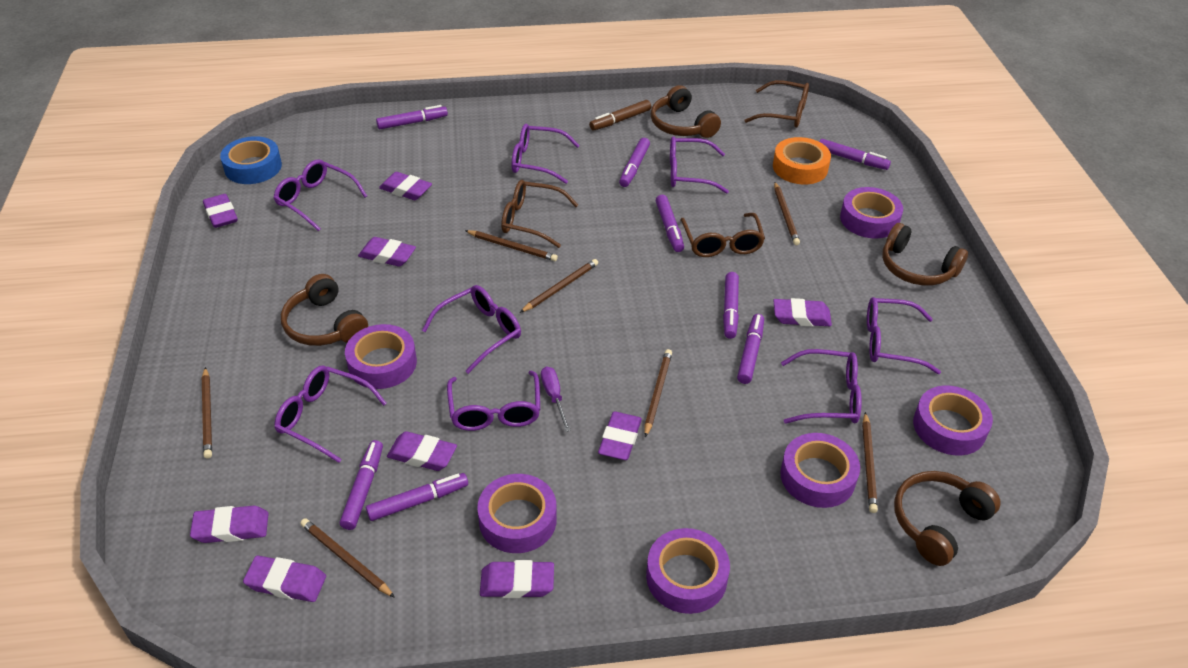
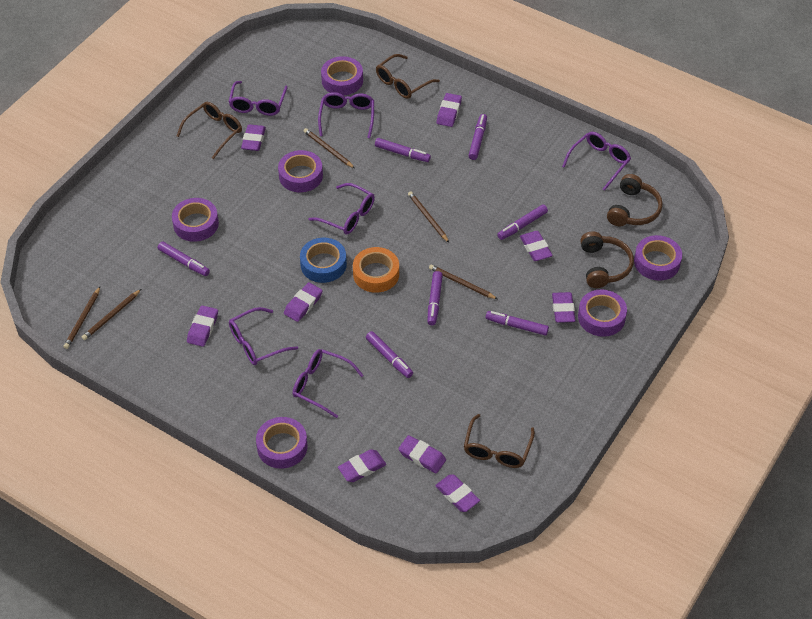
brown headphones: 4 -> 2
brown marker: 1 -> 0
brown pencil: 7 -> 5
purple glasses: 8 -> 6
purple marker: 8 -> 7
purple screwdriver: 1 -> 0

